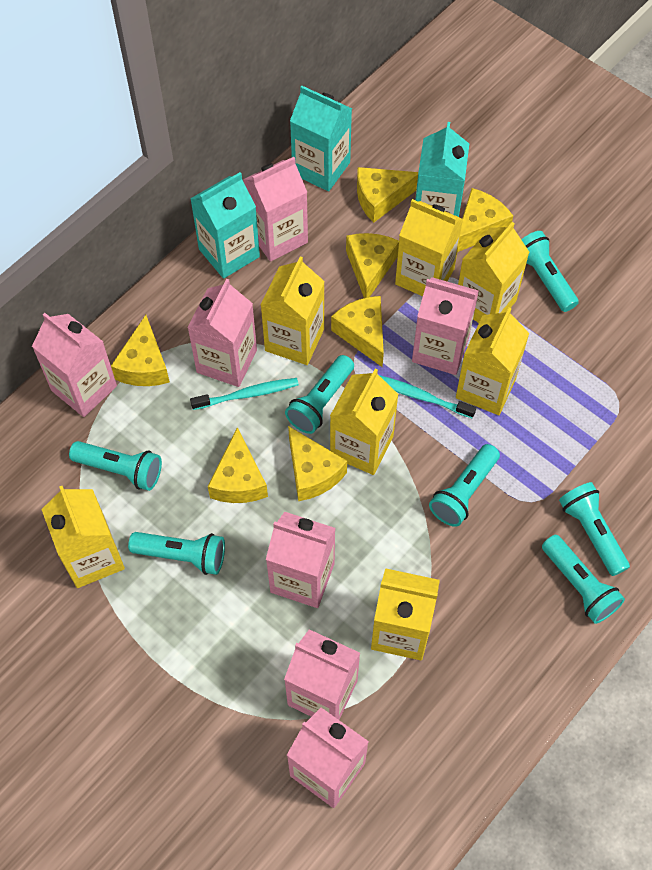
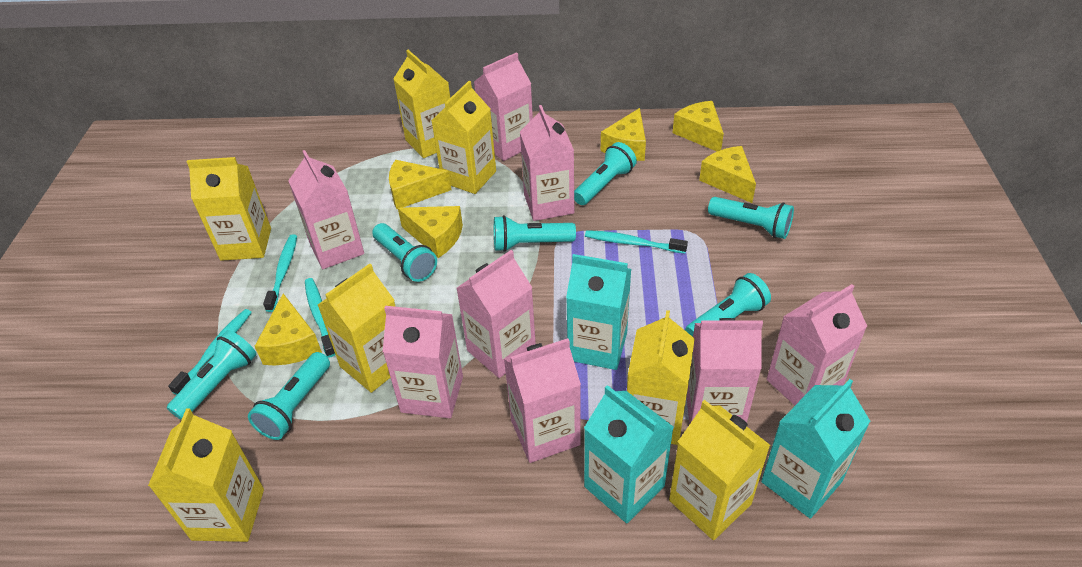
pink carton: 7 -> 8
turquoise toothbrush: 2 -> 4
yellow cheese: 7 -> 6

